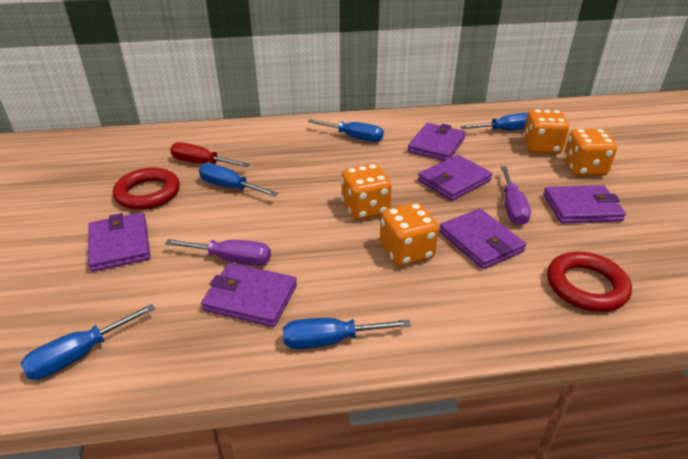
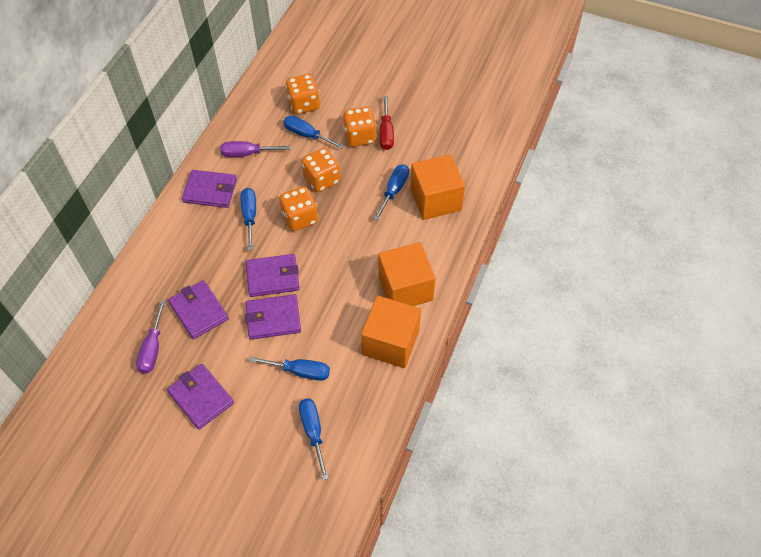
orange cube: 0 -> 3
purple wallet: 6 -> 5
red ring: 2 -> 0

